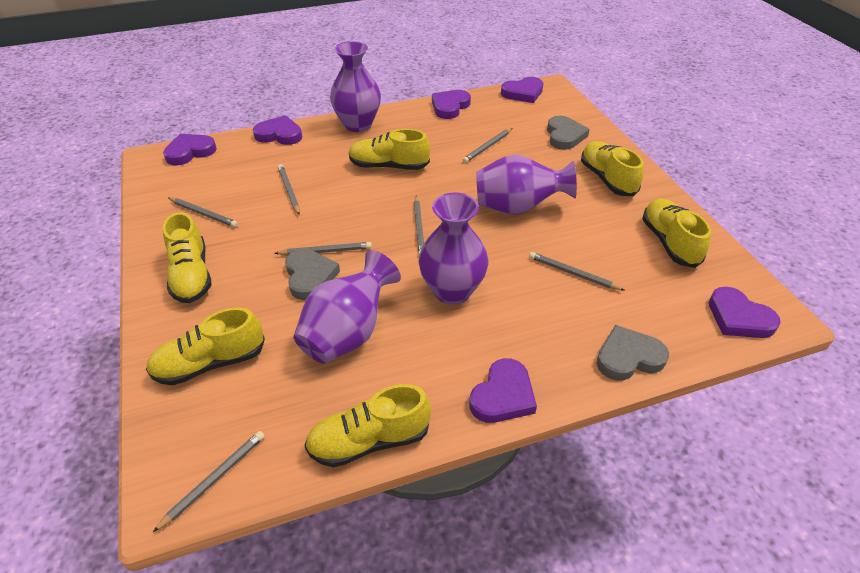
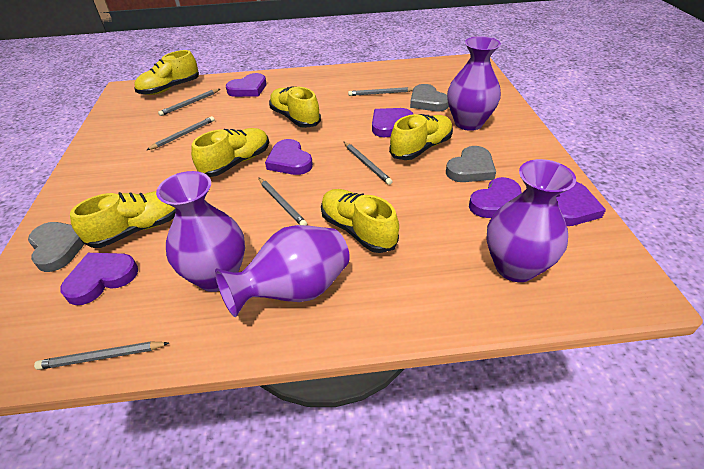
grey pencil: 7 -> 6

